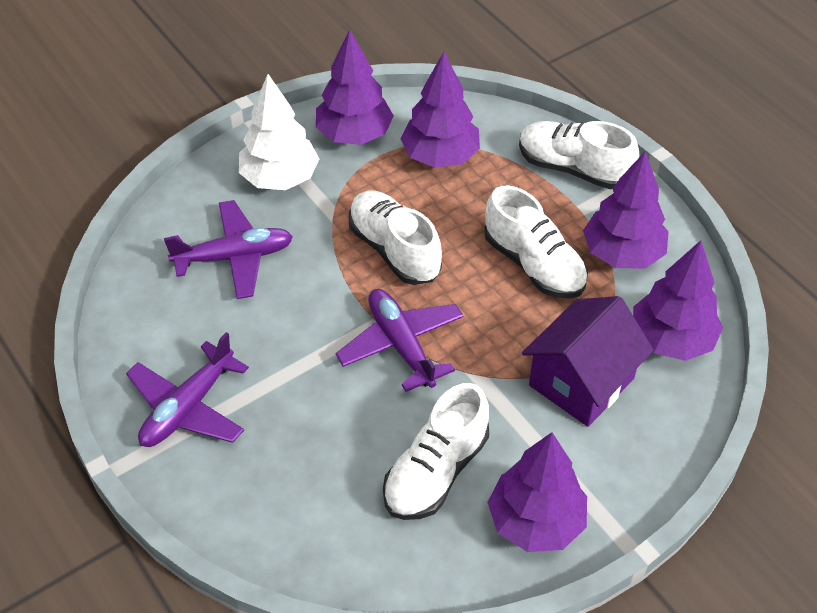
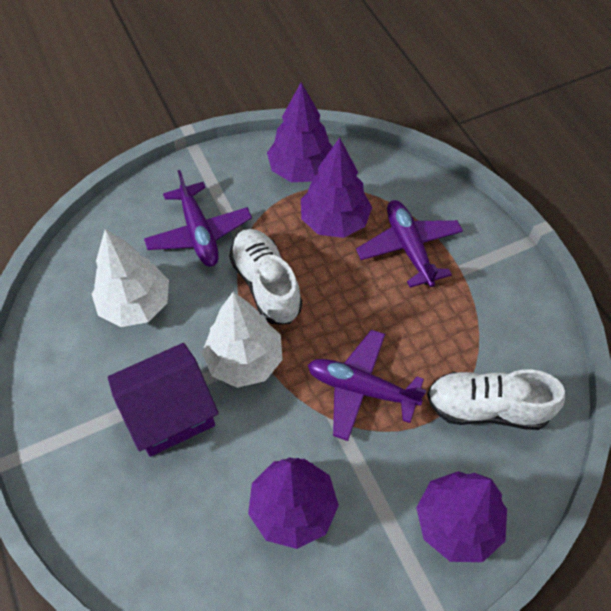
purple tree: 5 -> 4
white shoe: 4 -> 2
white tree: 1 -> 2

